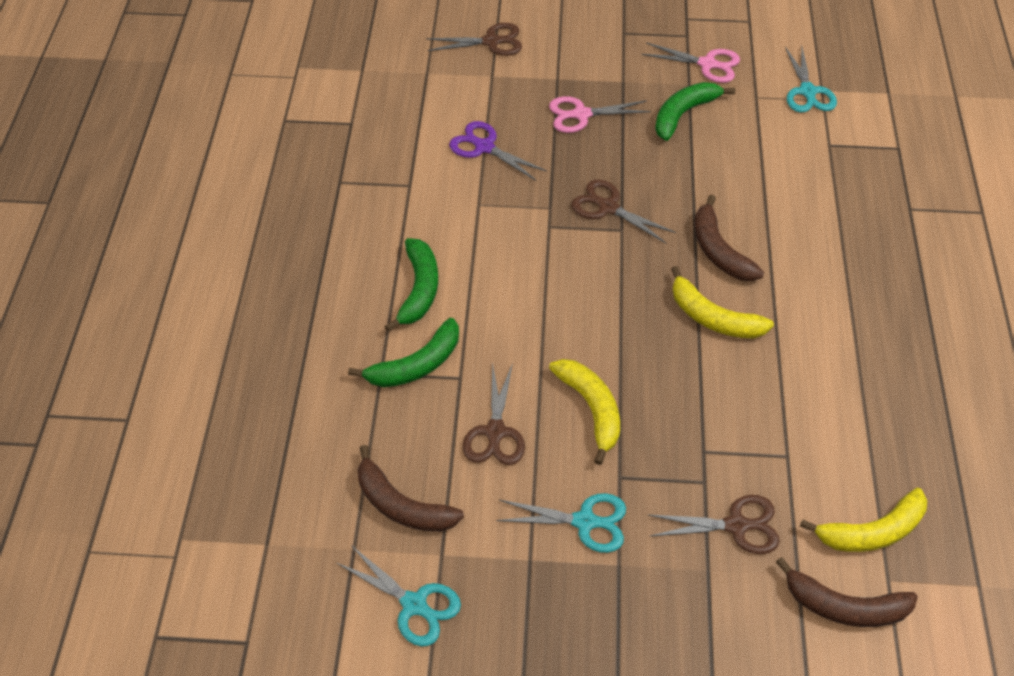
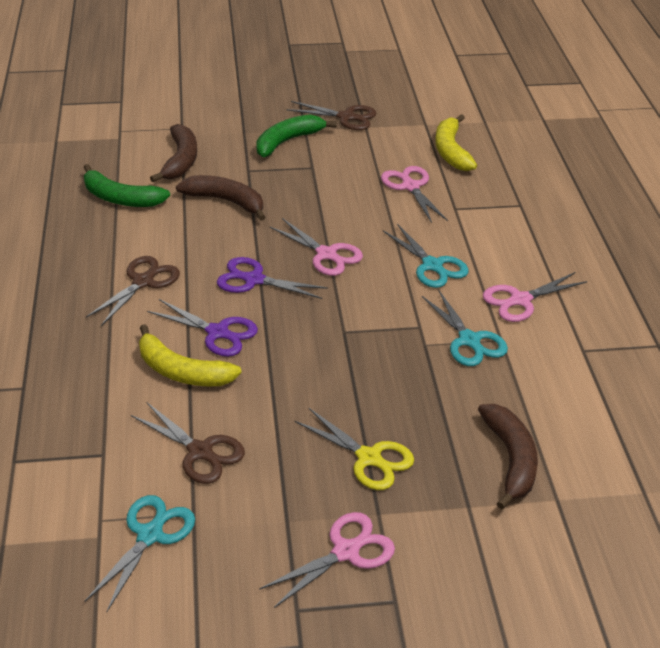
brown scissors: 4 -> 3
green banana: 3 -> 2
pink scissors: 2 -> 4
purple scissors: 1 -> 2
yellow banana: 3 -> 2
yellow scissors: 0 -> 1

